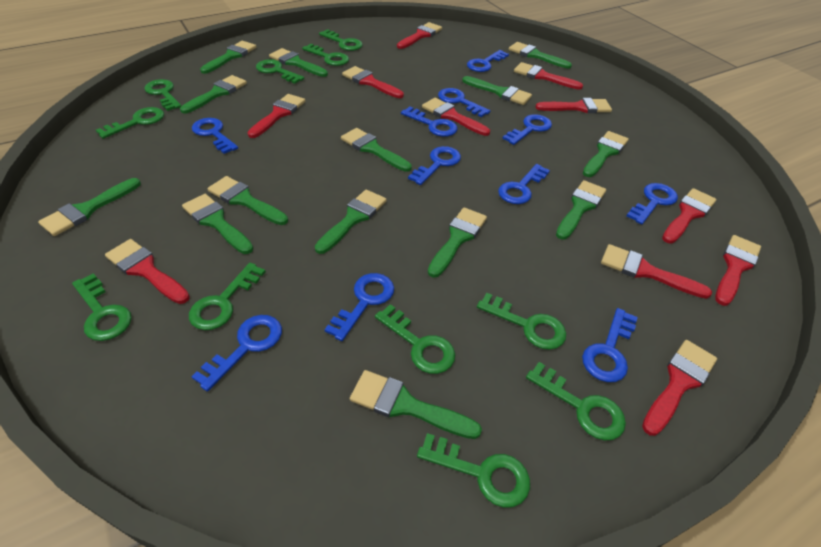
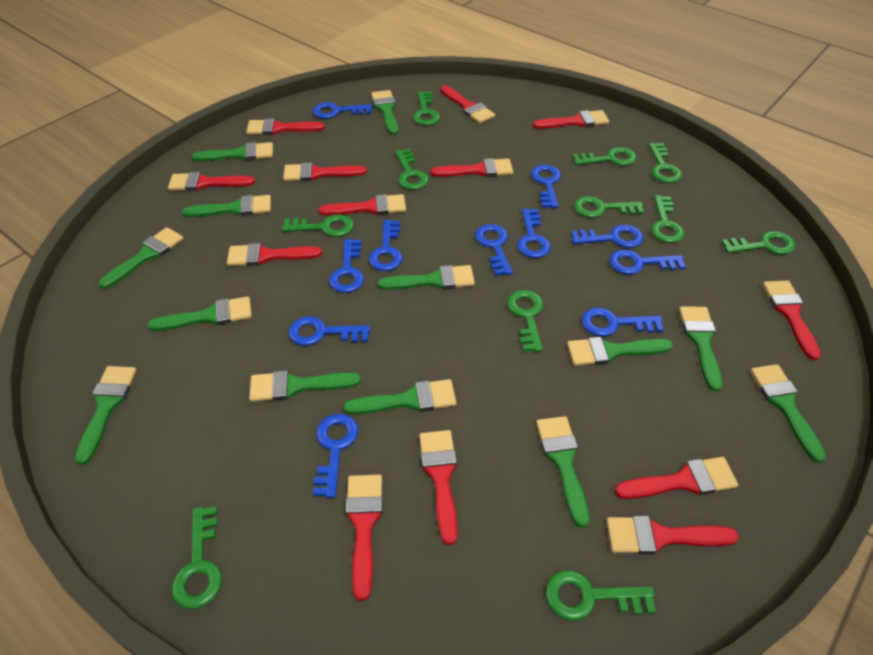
green brush: 14 -> 13
red brush: 11 -> 13

